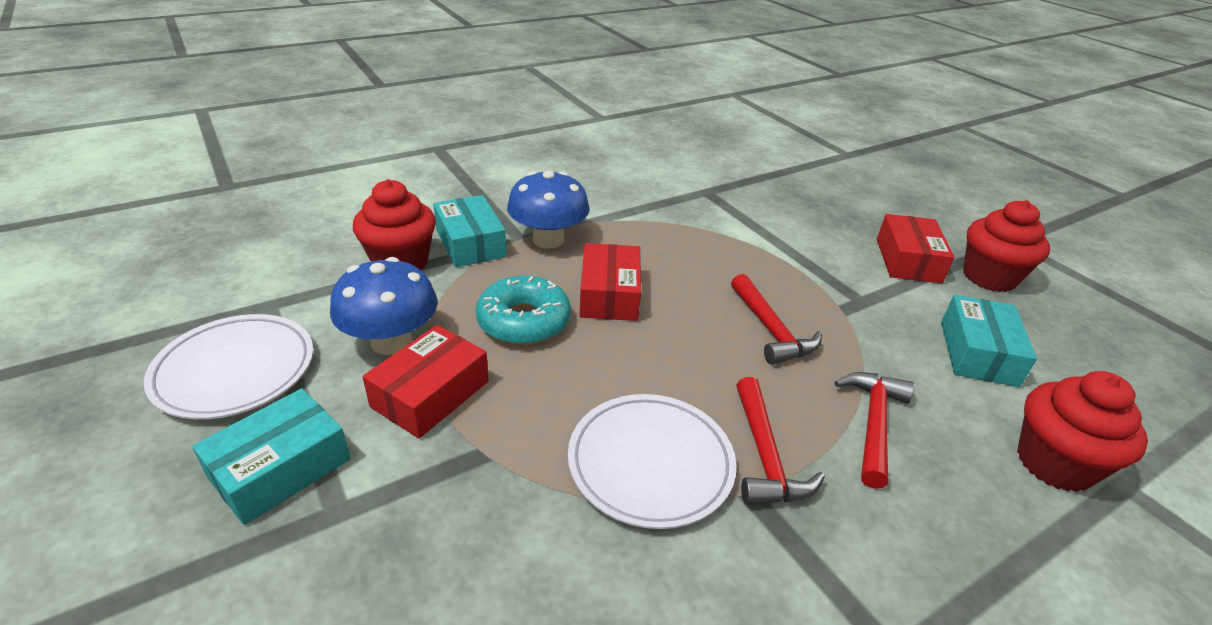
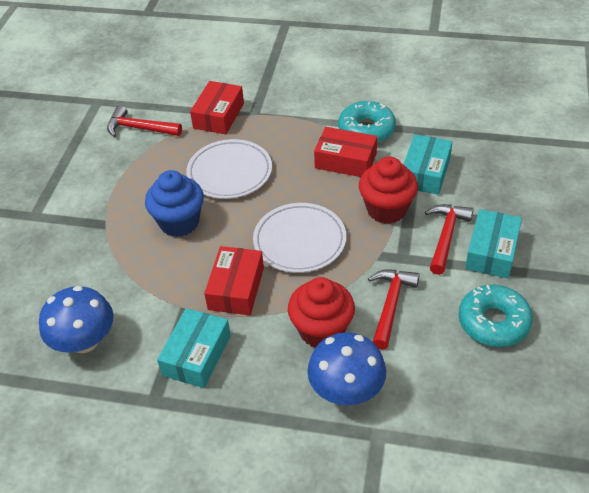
blue cupcake: 0 -> 1
red cupcake: 3 -> 2
turquoise donut: 1 -> 2

